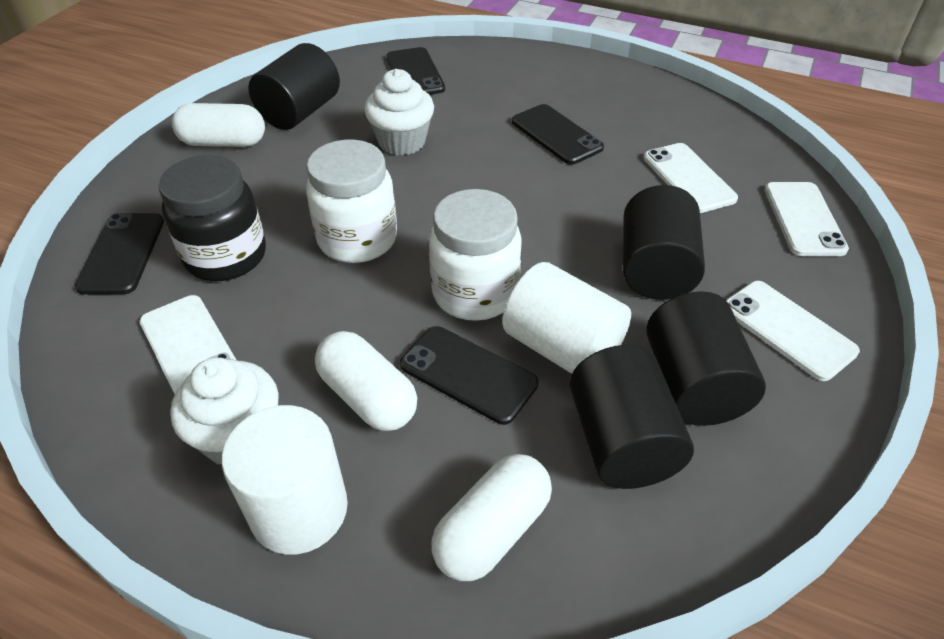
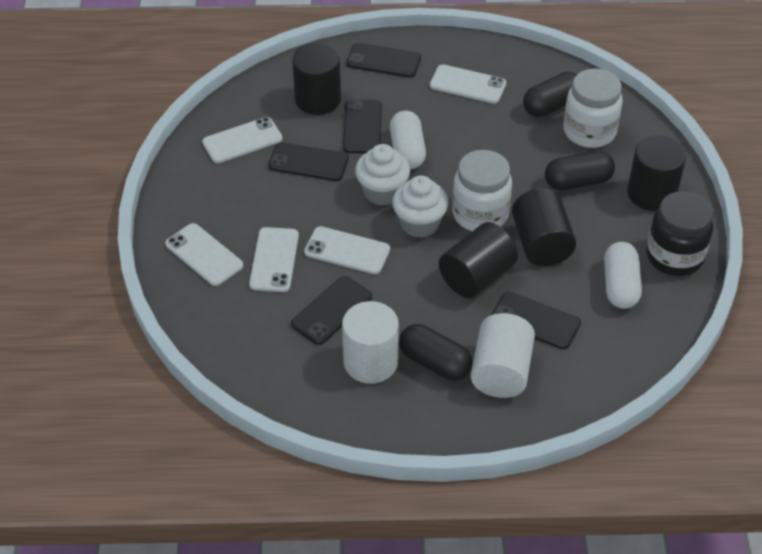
black capsule: 0 -> 3
black phone: 4 -> 5
white capsule: 3 -> 2
white phone: 4 -> 5

